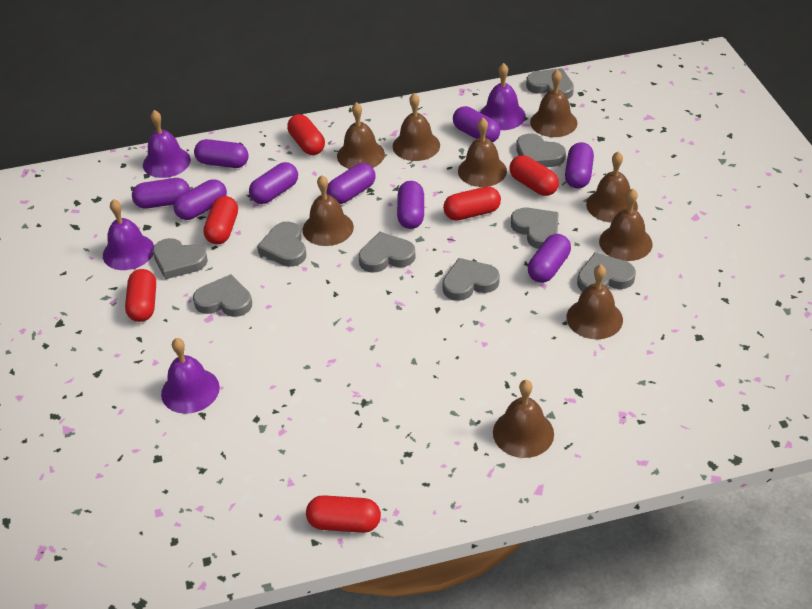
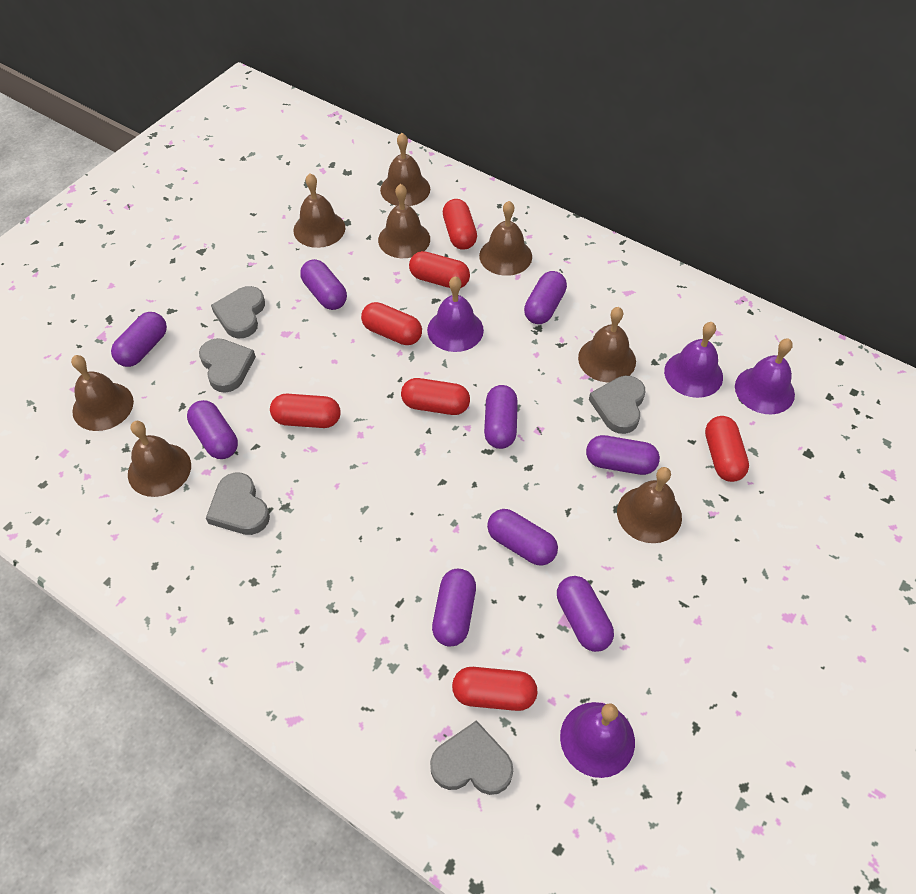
brown bell: 9 -> 8
grey heart: 9 -> 5
red capsule: 6 -> 7

